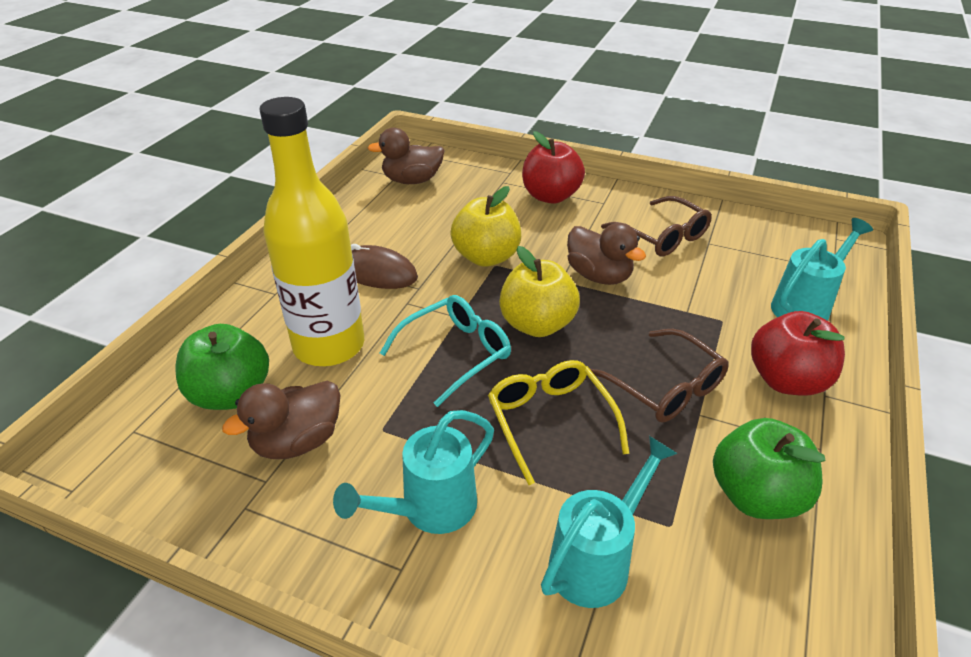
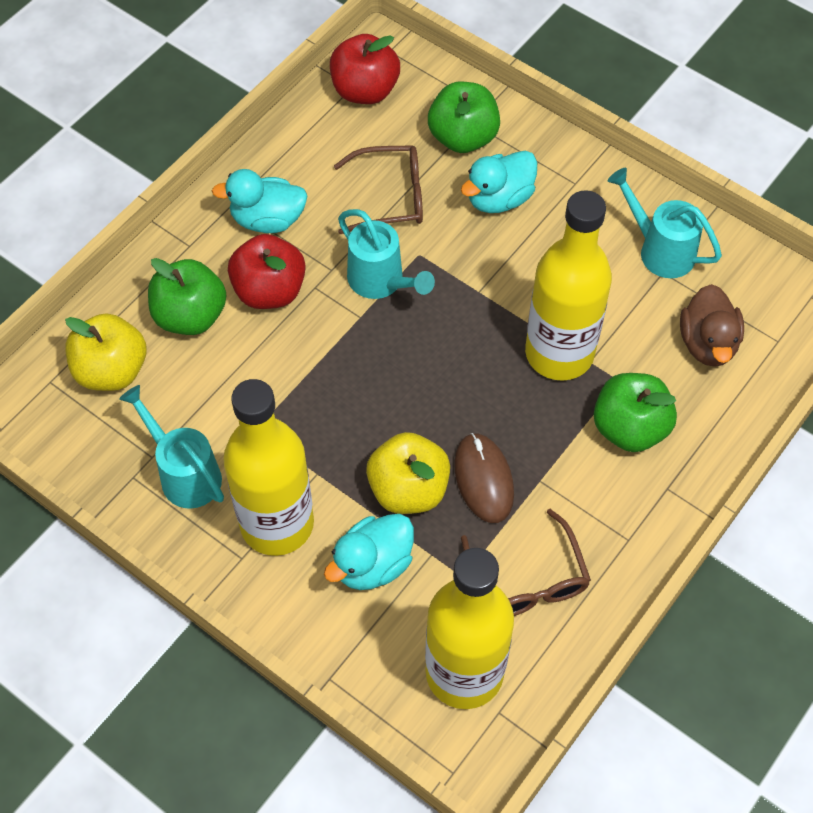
brown duck: 3 -> 1
green apple: 2 -> 3
turquoise duck: 0 -> 3
turquoise glasses: 1 -> 0
yellow bottle: 1 -> 3
yellow glasses: 1 -> 0

